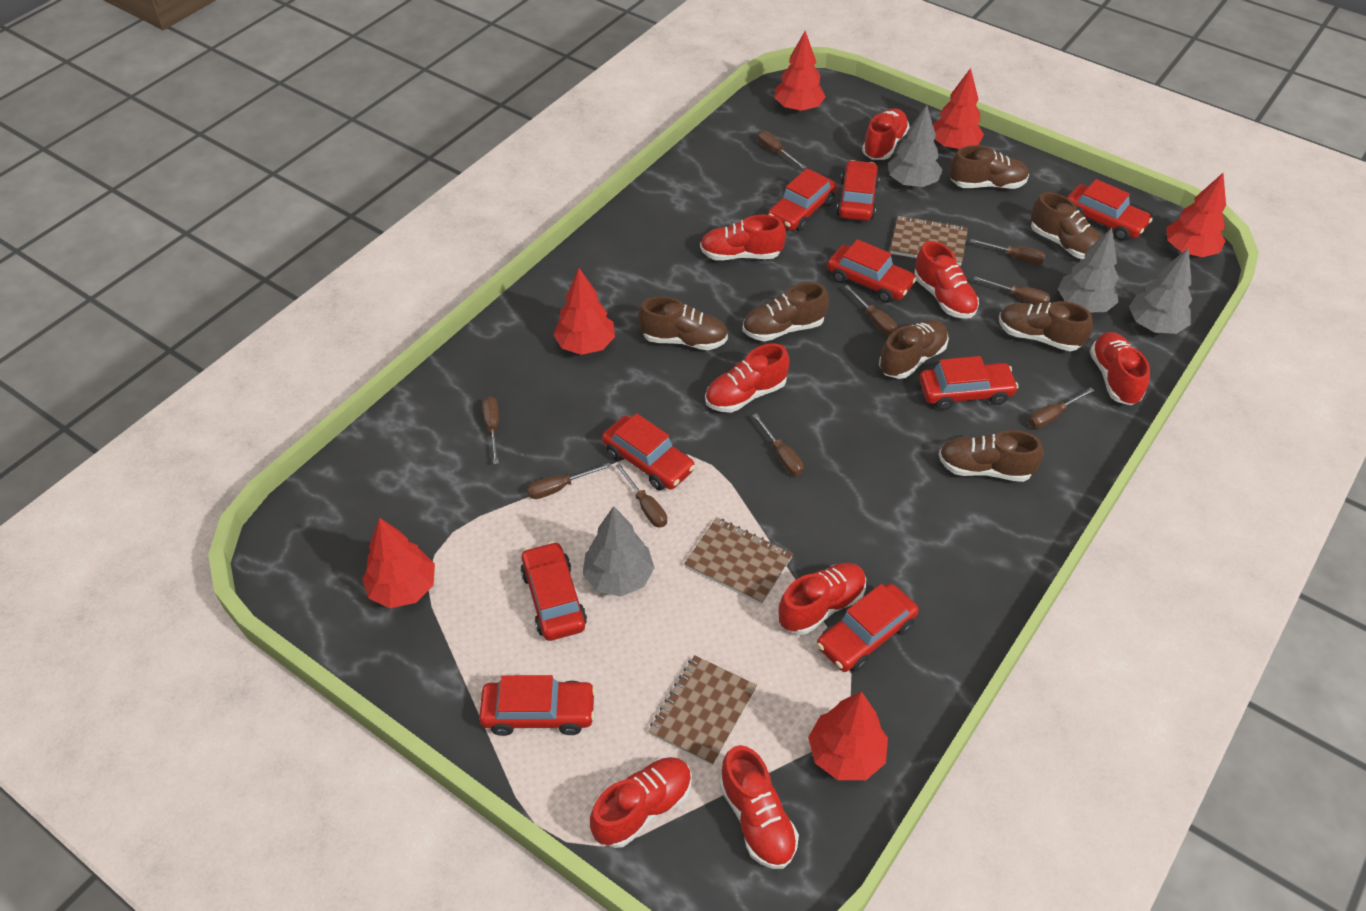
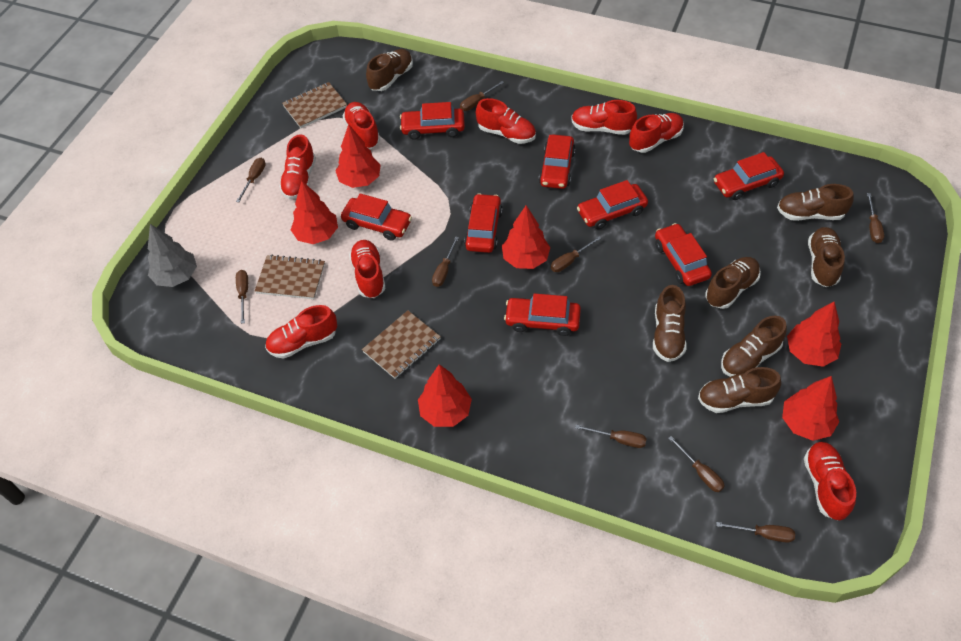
grey tree: 4 -> 1
red car: 9 -> 8

